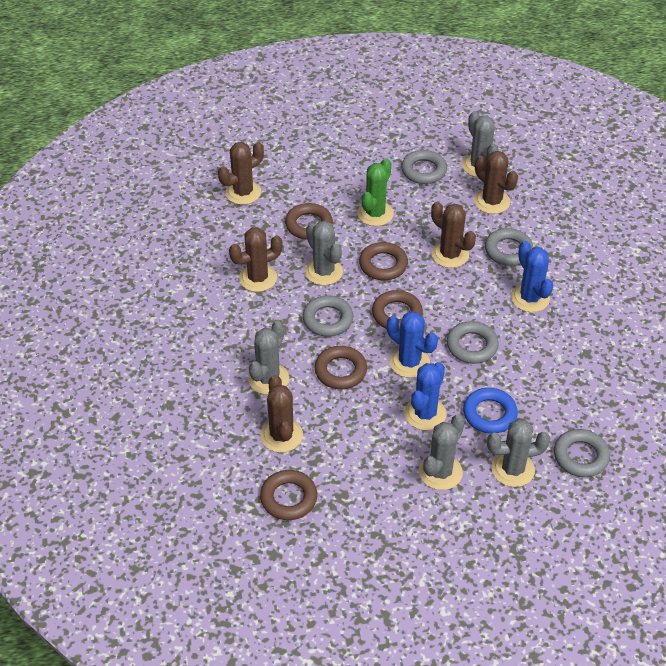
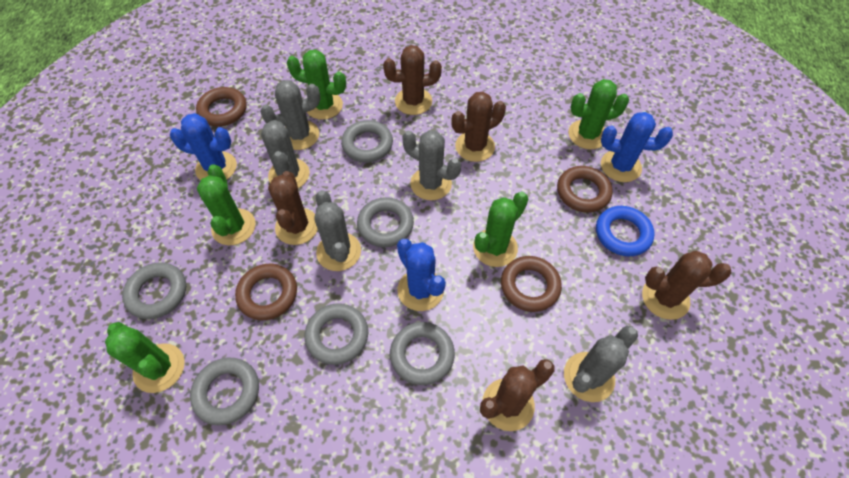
brown ring: 5 -> 4
green cactus: 1 -> 5
grey ring: 5 -> 6

